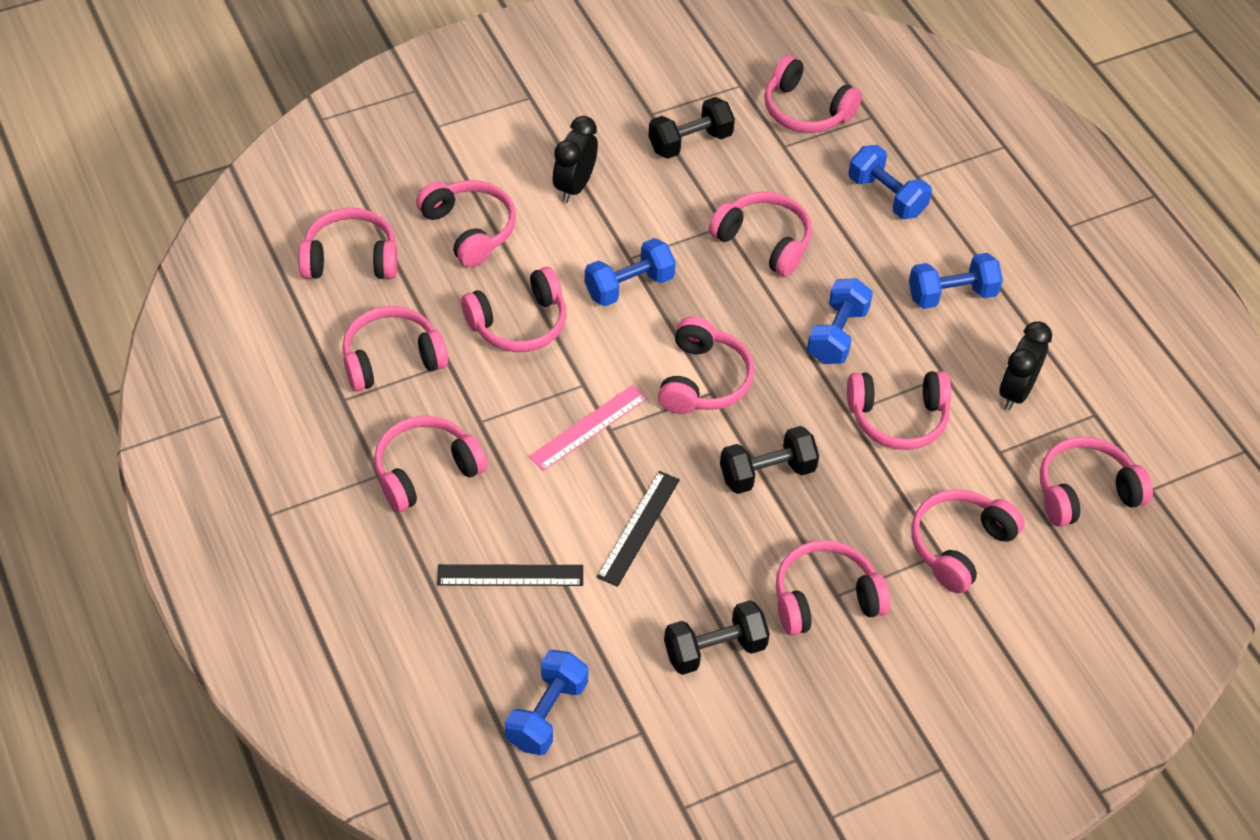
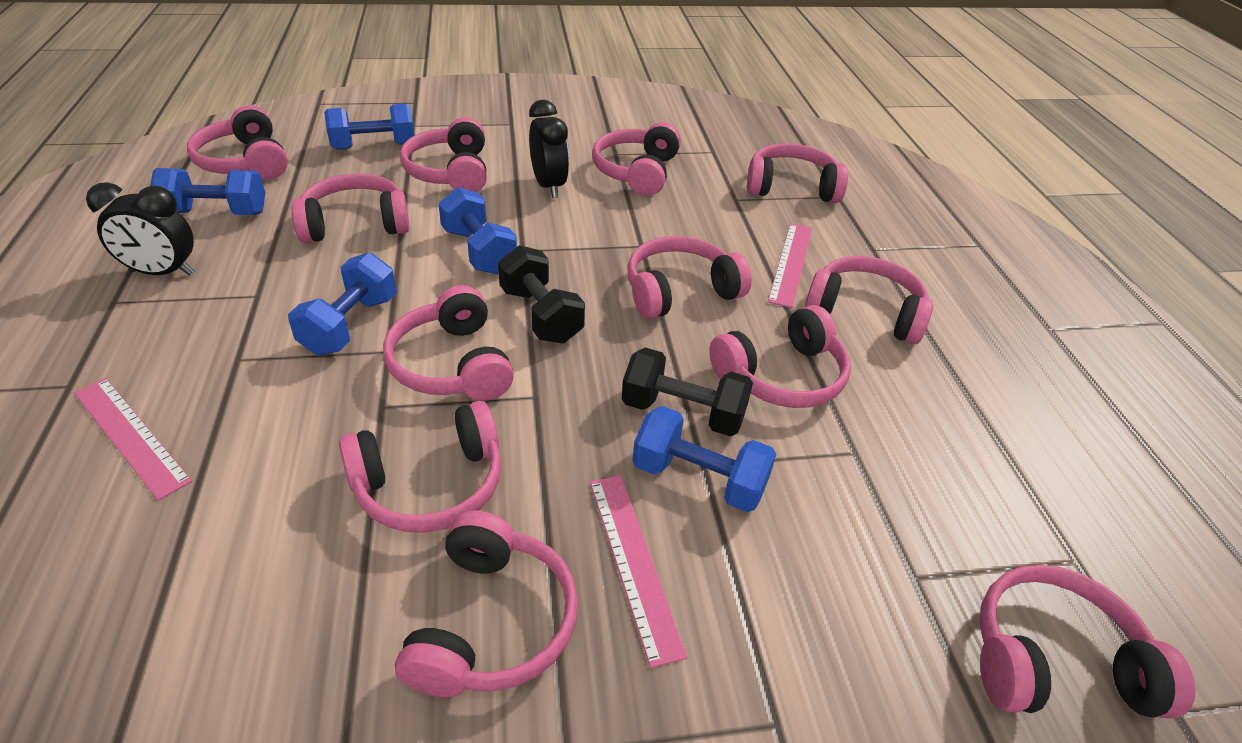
black dumbbell: 3 -> 2
black ruler: 2 -> 0
pink ruler: 1 -> 3

